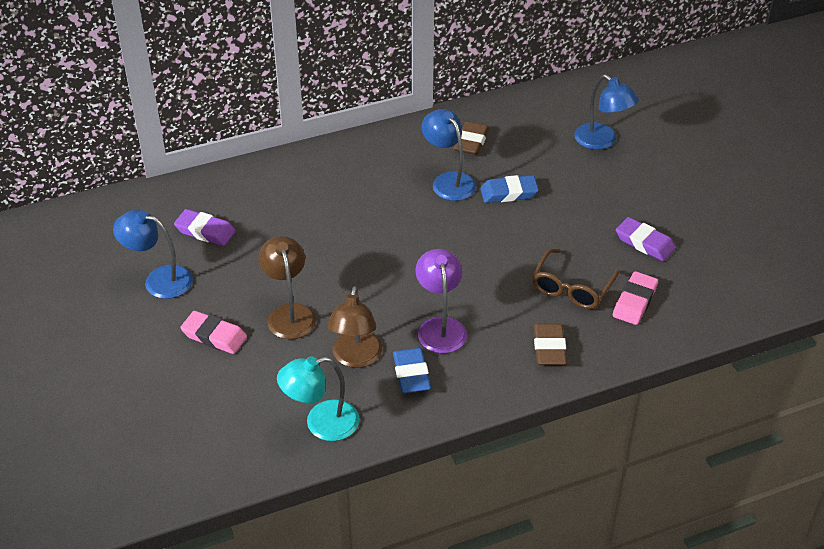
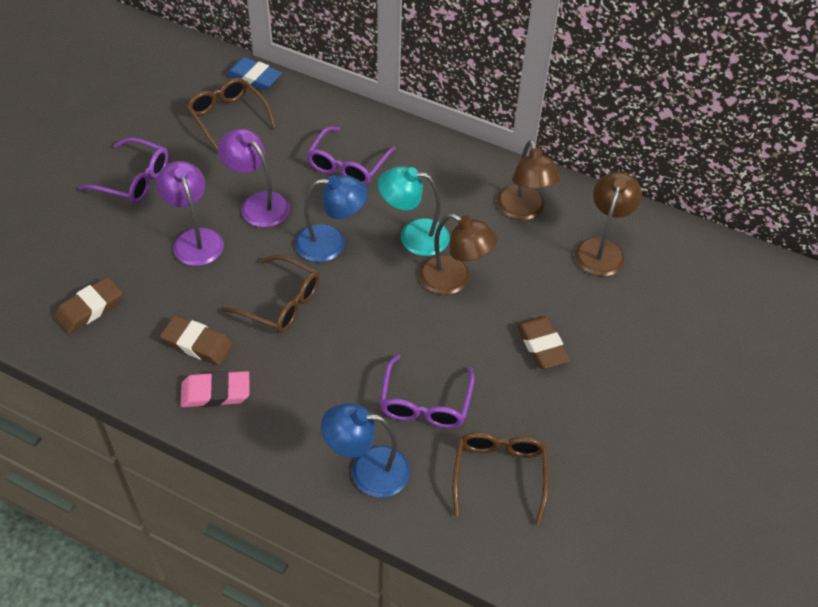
blue eraser: 2 -> 1
blue lamp: 3 -> 2
brown eraser: 2 -> 3
brown glasses: 1 -> 3
brown lamp: 2 -> 3
pink eraser: 2 -> 1
purple eraser: 2 -> 0
purple glasses: 0 -> 3
purple lamp: 1 -> 2

